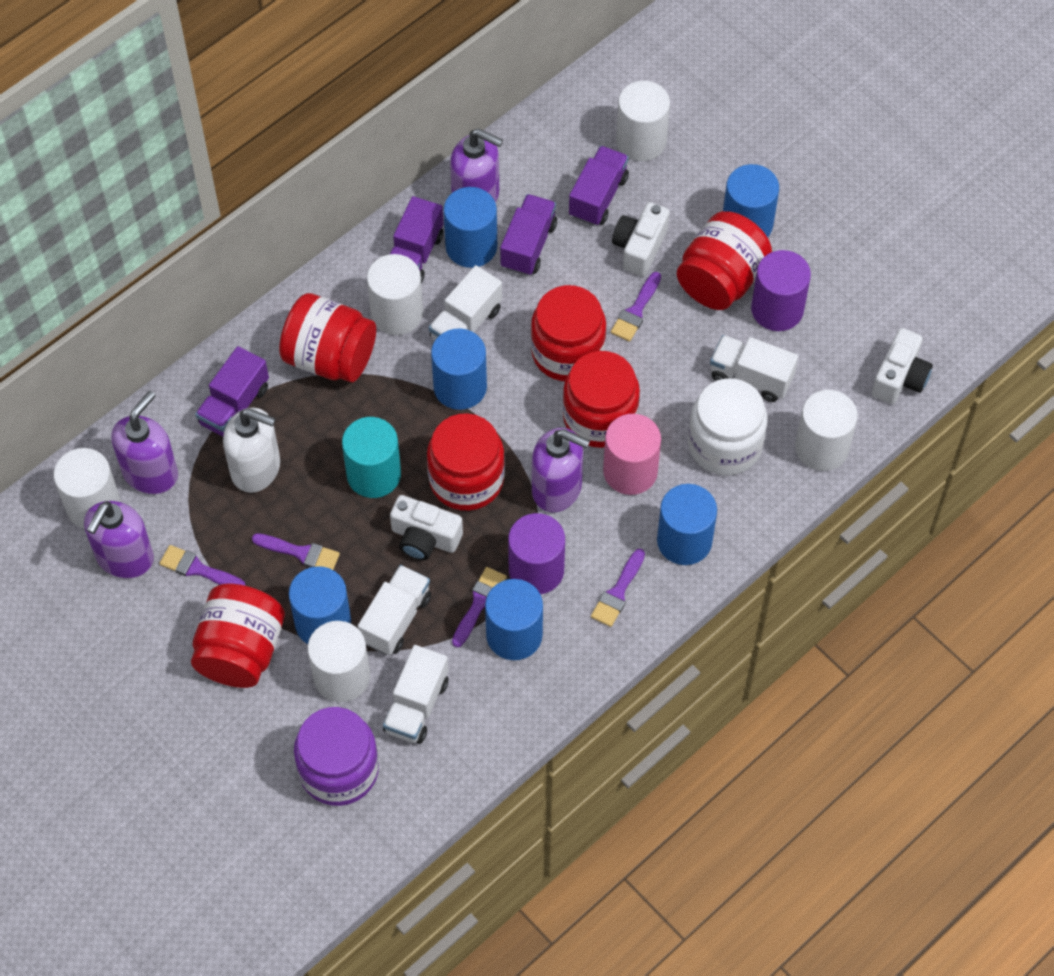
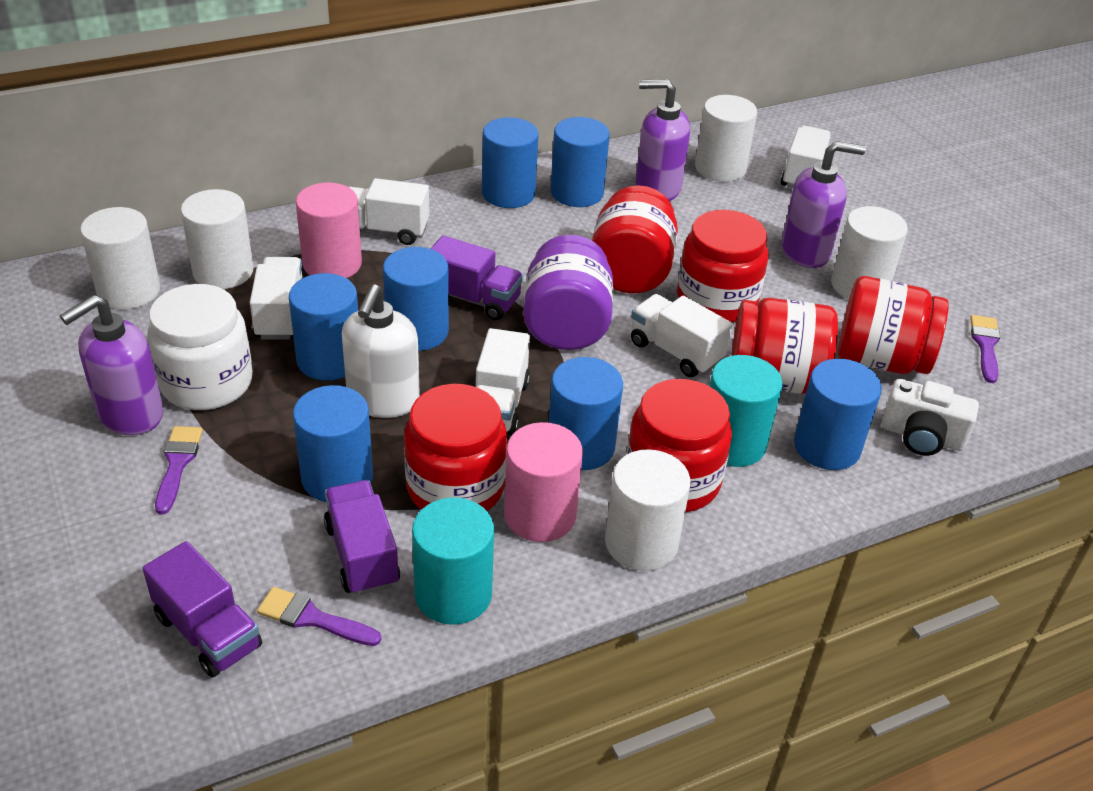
blue cylinder: 6 -> 7
pink cylinder: 1 -> 2
purple brush: 5 -> 3
purple cylinder: 2 -> 0
purple soap dispenser: 4 -> 3
purple truck: 4 -> 3
turquoise cylinder: 1 -> 2
white camera: 3 -> 1
white truck: 4 -> 5

